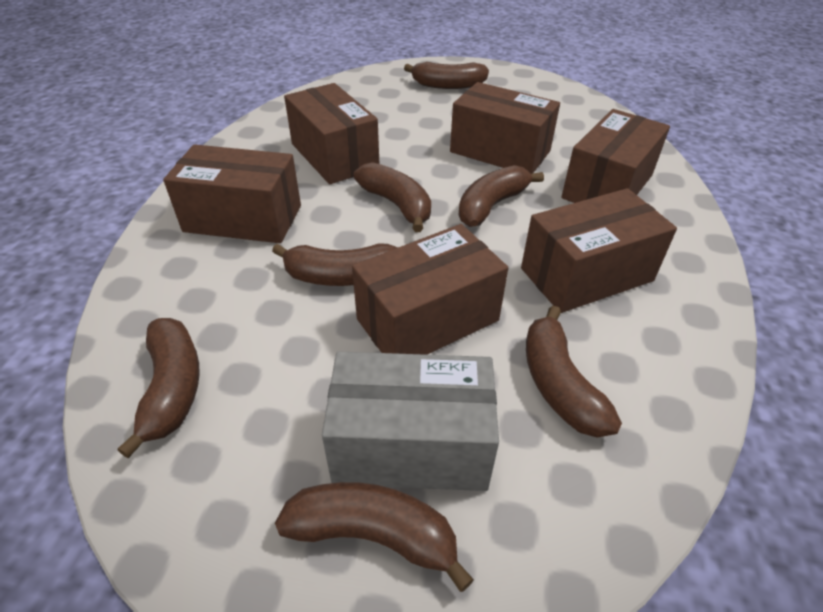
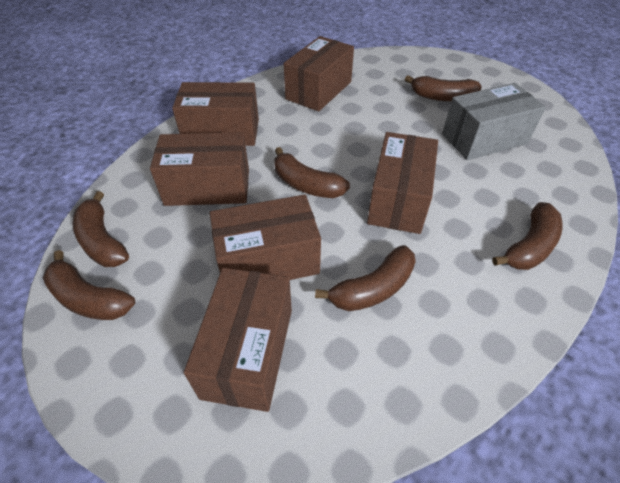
brown banana: 7 -> 6

